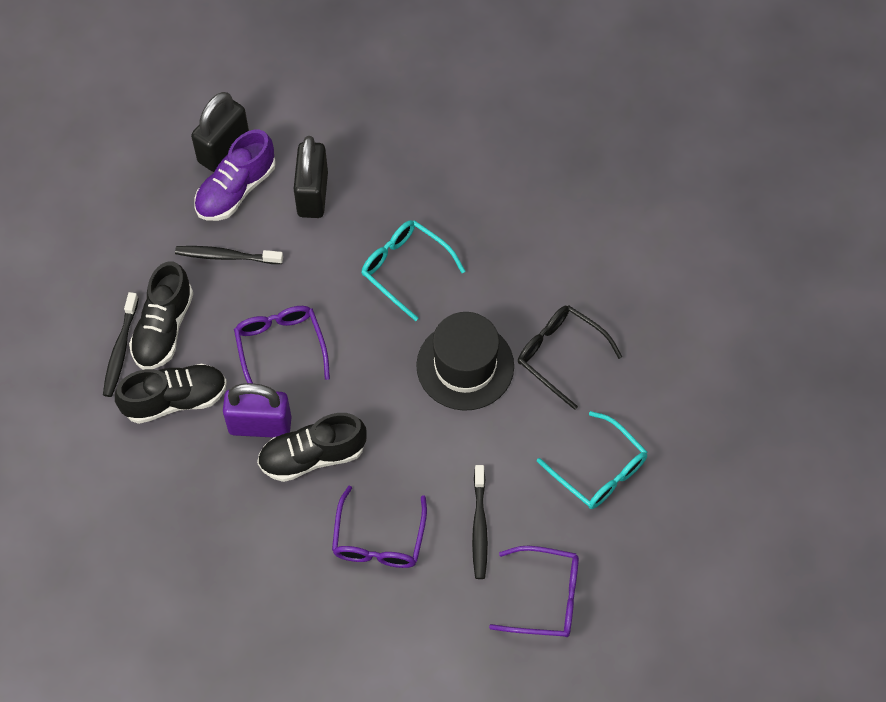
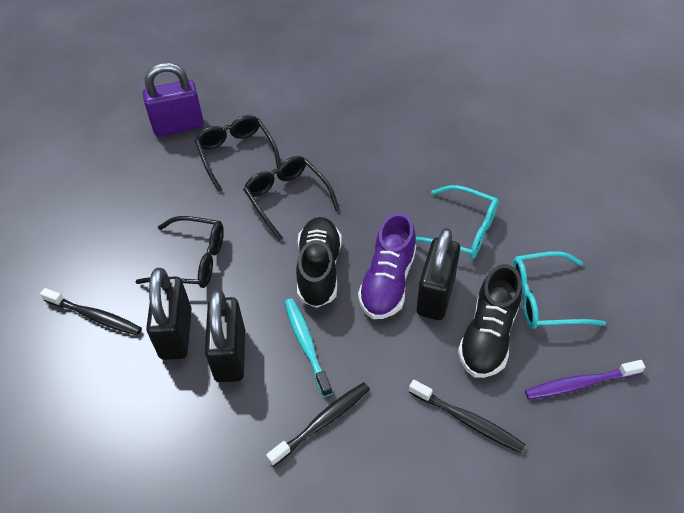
black glasses: 1 -> 3
black hat: 1 -> 0
black padlock: 2 -> 3
black shoe: 3 -> 2
purple glasses: 3 -> 0
purple toothbrush: 0 -> 1
turquoise toothbrush: 0 -> 1

